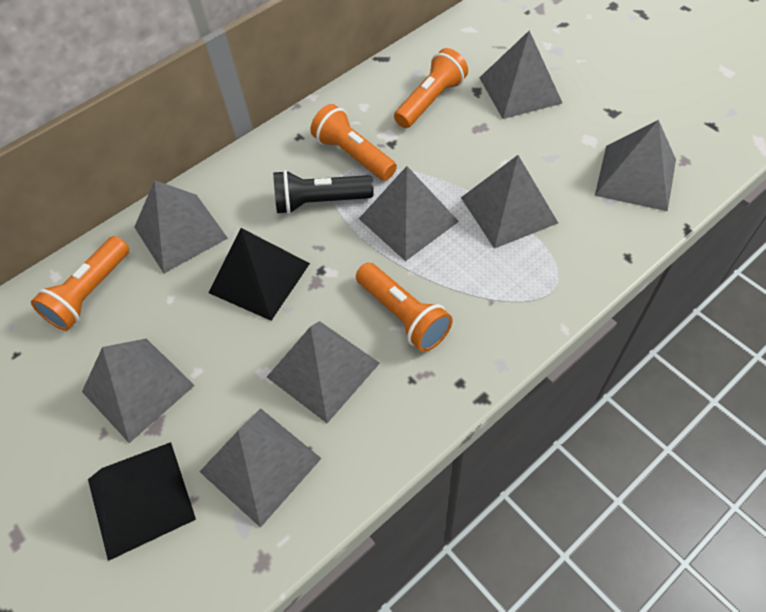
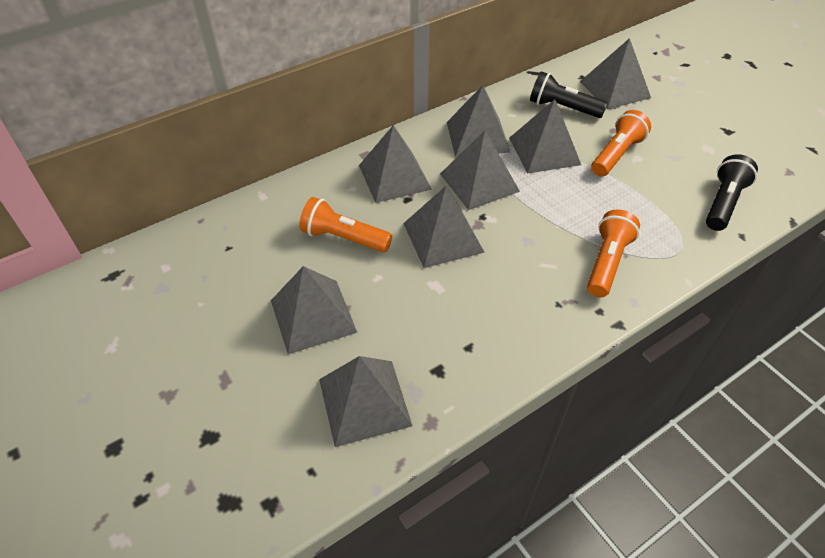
black flashlight: 1 -> 2
black pyramid: 2 -> 0
orange flashlight: 4 -> 3

